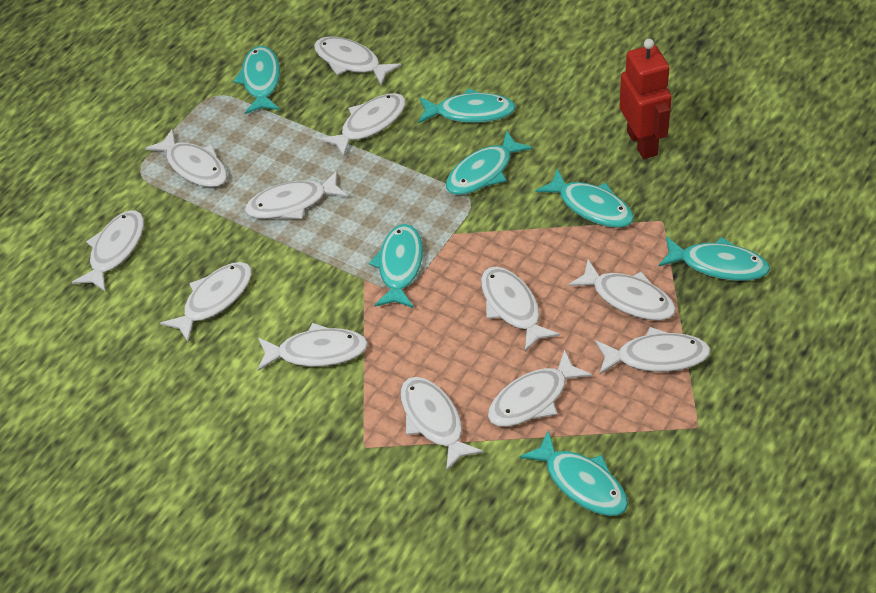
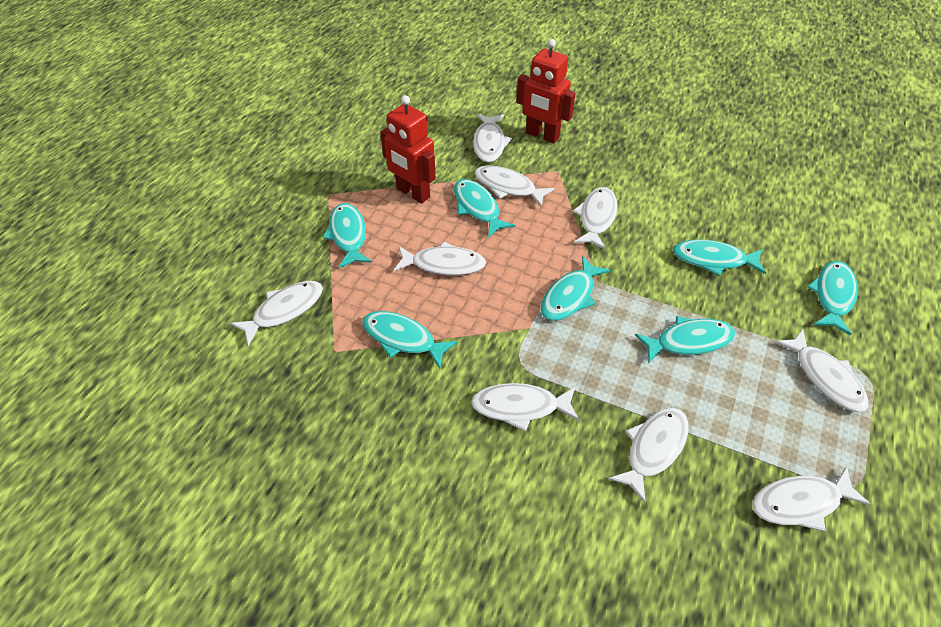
red robot: 1 -> 2
white fish: 12 -> 9

